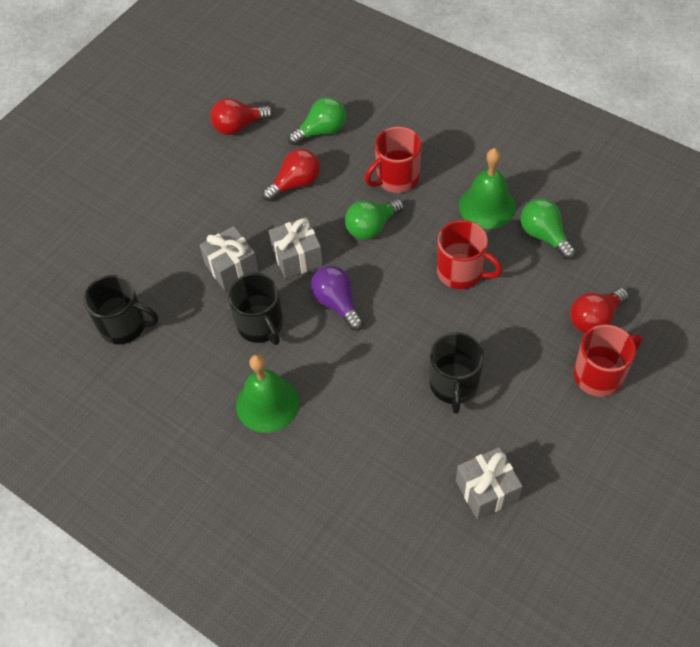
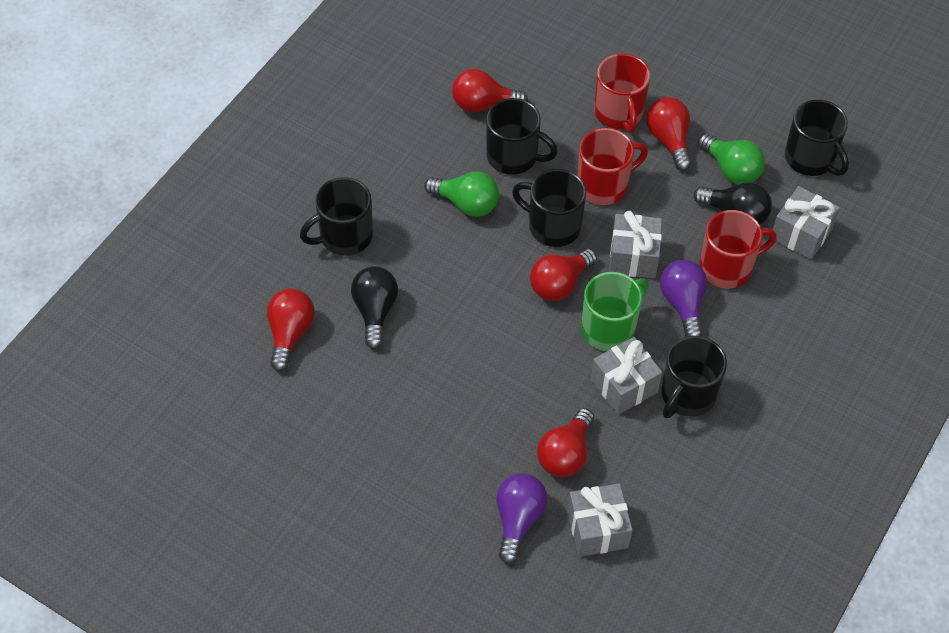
black light bulb: 0 -> 2
black mug: 3 -> 5
green bell: 2 -> 0
green light bulb: 3 -> 2
green mug: 0 -> 1
grey gift: 3 -> 4
purple light bulb: 1 -> 2
red light bulb: 3 -> 5

